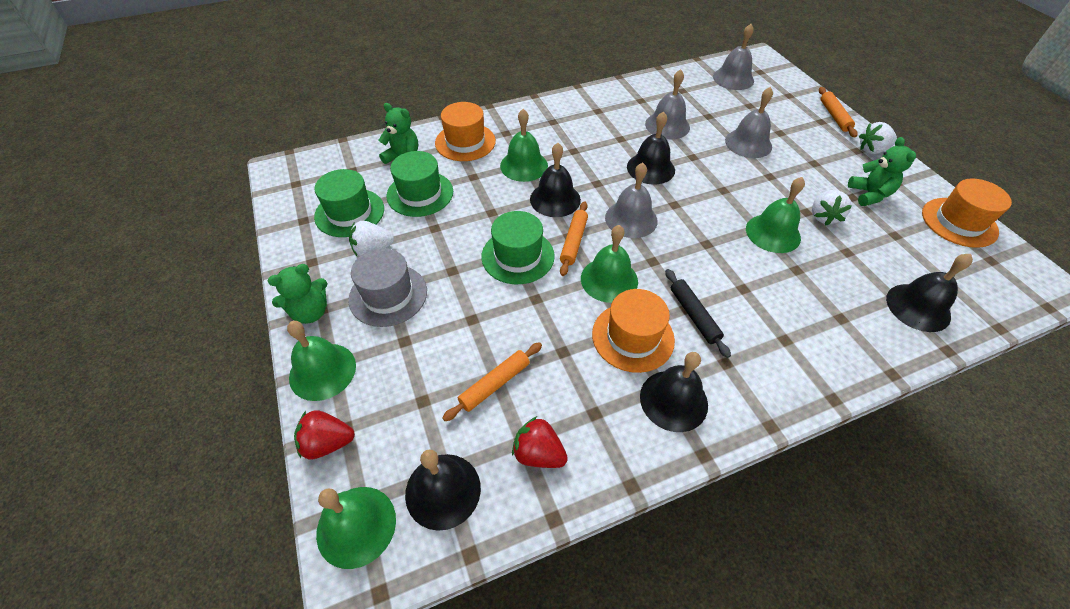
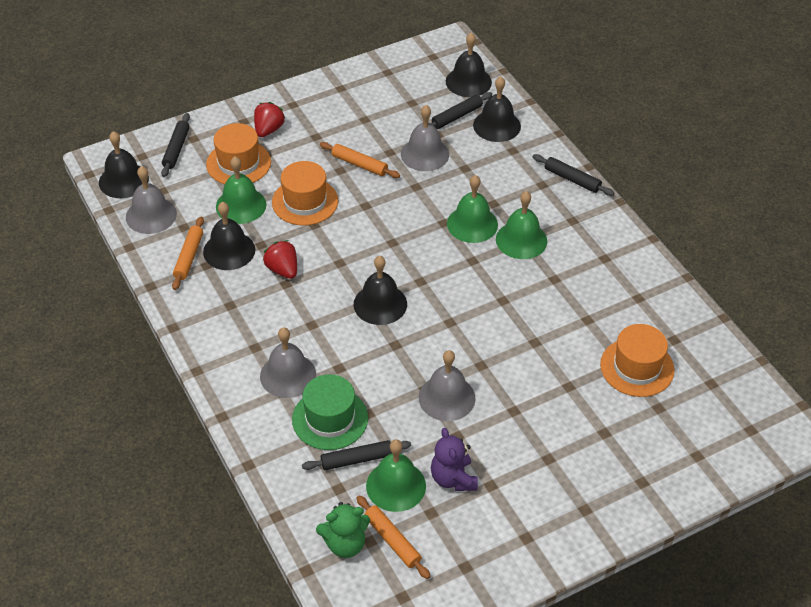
black rolling pin: 1 -> 4
green bell: 5 -> 4
green hat: 3 -> 1
green teddy bear: 3 -> 1
grey hat: 1 -> 0
purple teddy bear: 0 -> 1
white strawberry: 3 -> 0

